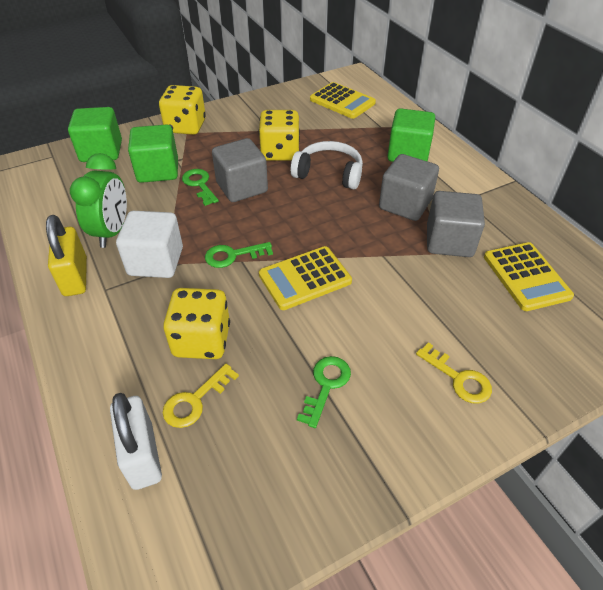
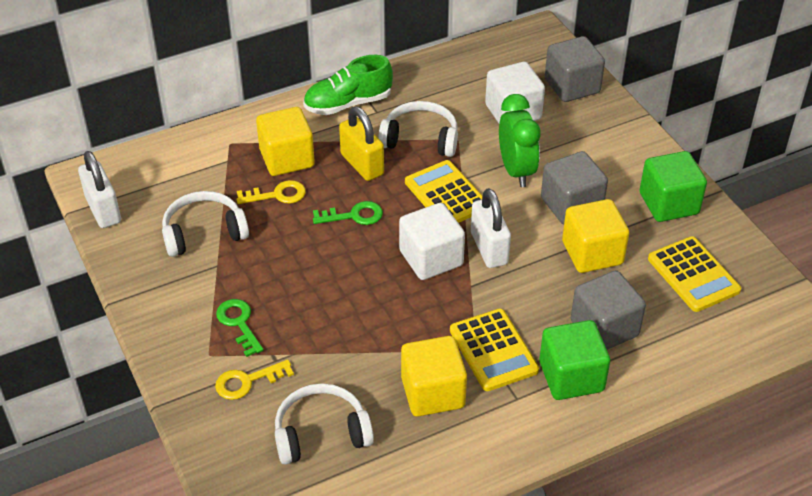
green cube: 3 -> 2
green key: 3 -> 2
green shoe: 0 -> 1
white cube: 1 -> 2
white headphones: 1 -> 3
white padlock: 1 -> 2
yellow cube: 0 -> 3
yellow dice: 3 -> 0

